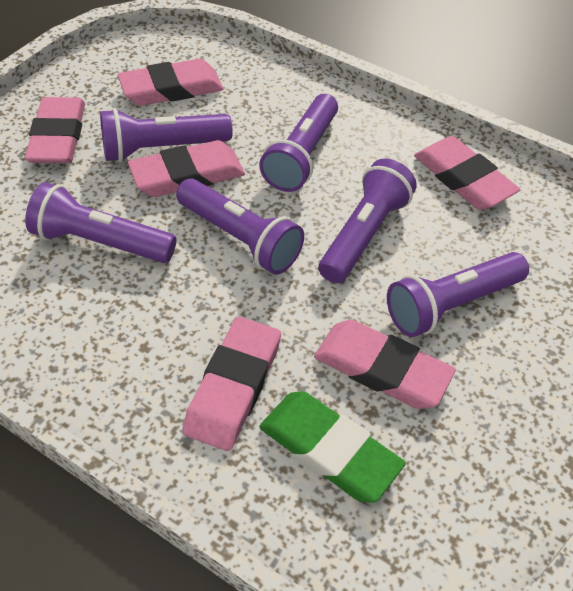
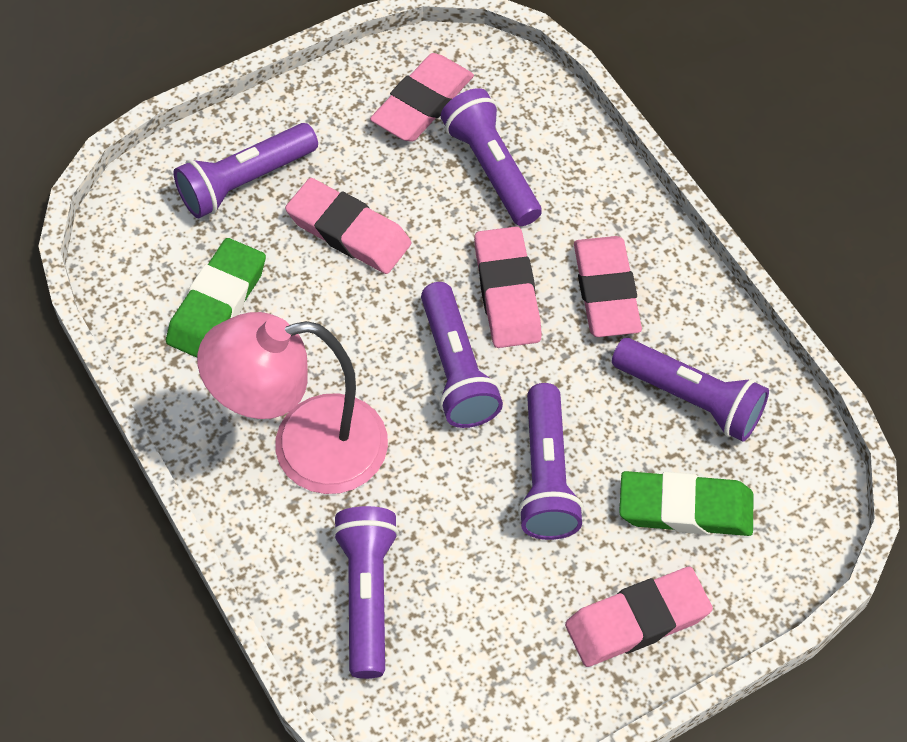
green eraser: 1 -> 2
pink eraser: 6 -> 5
pink lamp: 0 -> 1

